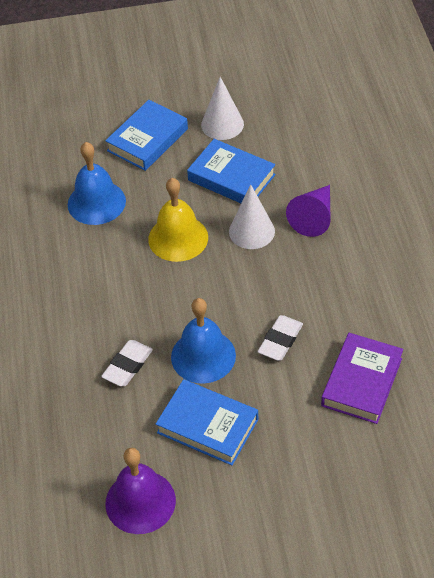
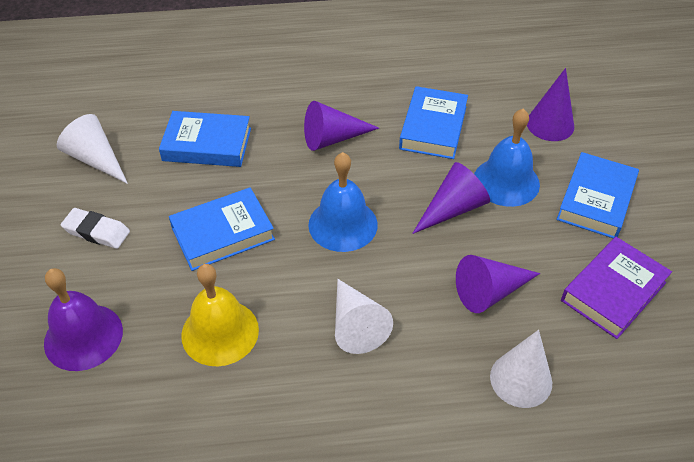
blue book: 3 -> 4
purple cone: 1 -> 4
white cone: 2 -> 3
white eraser: 2 -> 1

